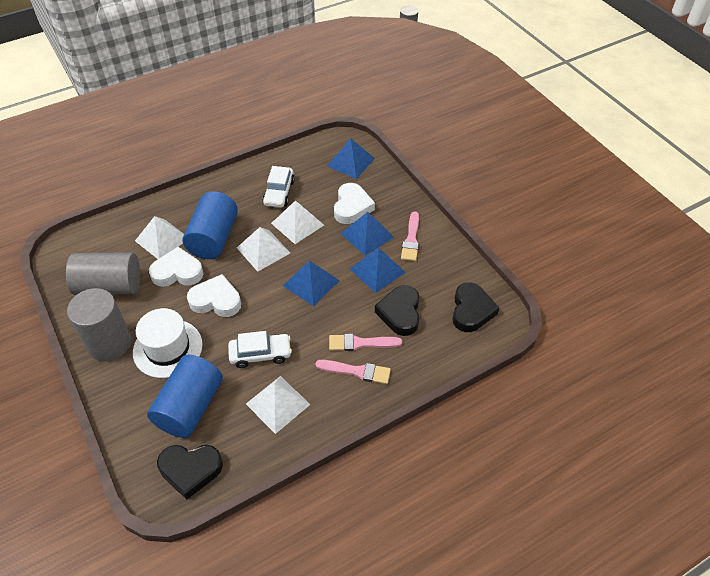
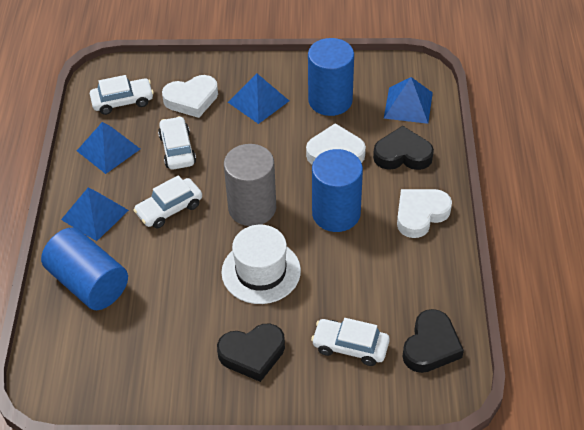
blue cylinder: 2 -> 3
grey cylinder: 2 -> 1
pink brush: 3 -> 0
white car: 2 -> 4
white pyramid: 4 -> 0

